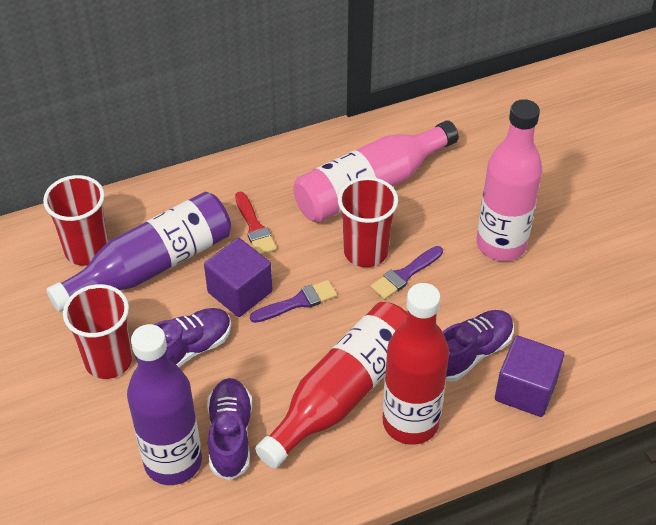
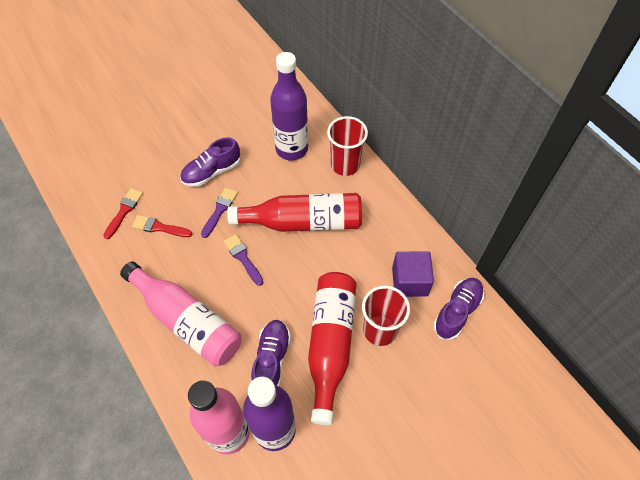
purple cube: 2 -> 1
red brush: 1 -> 2
red cup: 3 -> 2

